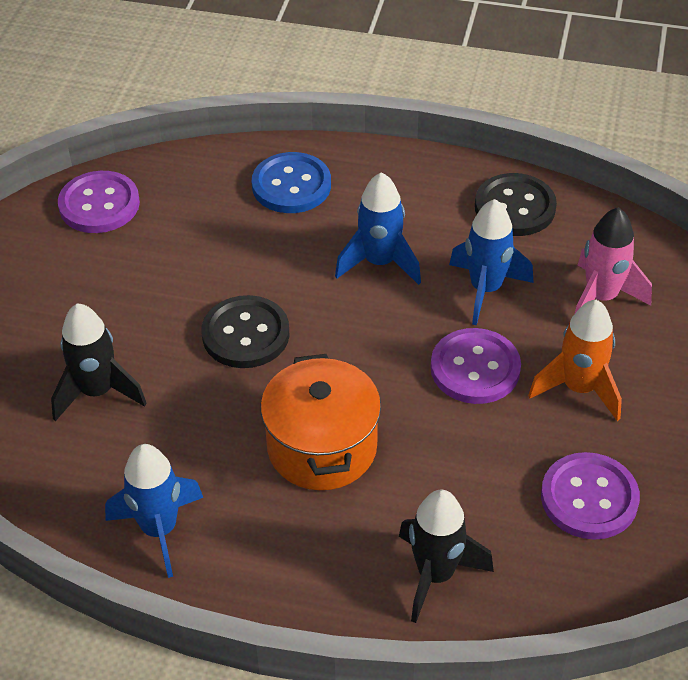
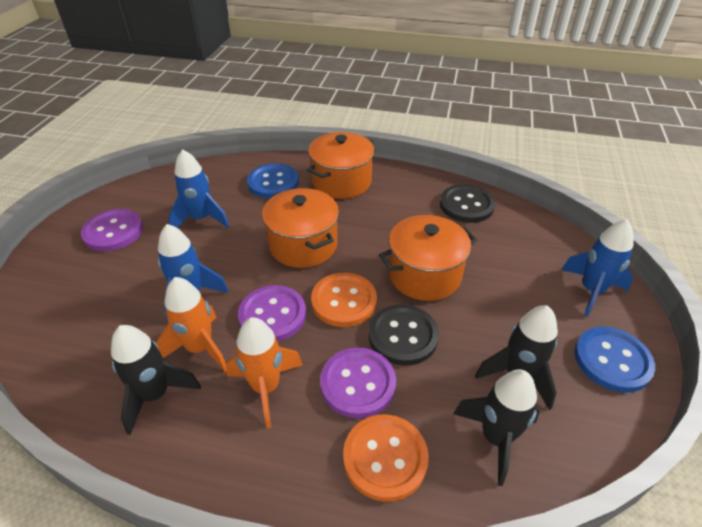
black rocket: 2 -> 3
blue button: 1 -> 2
orange button: 0 -> 2
orange pot: 1 -> 3
orange rocket: 1 -> 2
pink rocket: 1 -> 0

